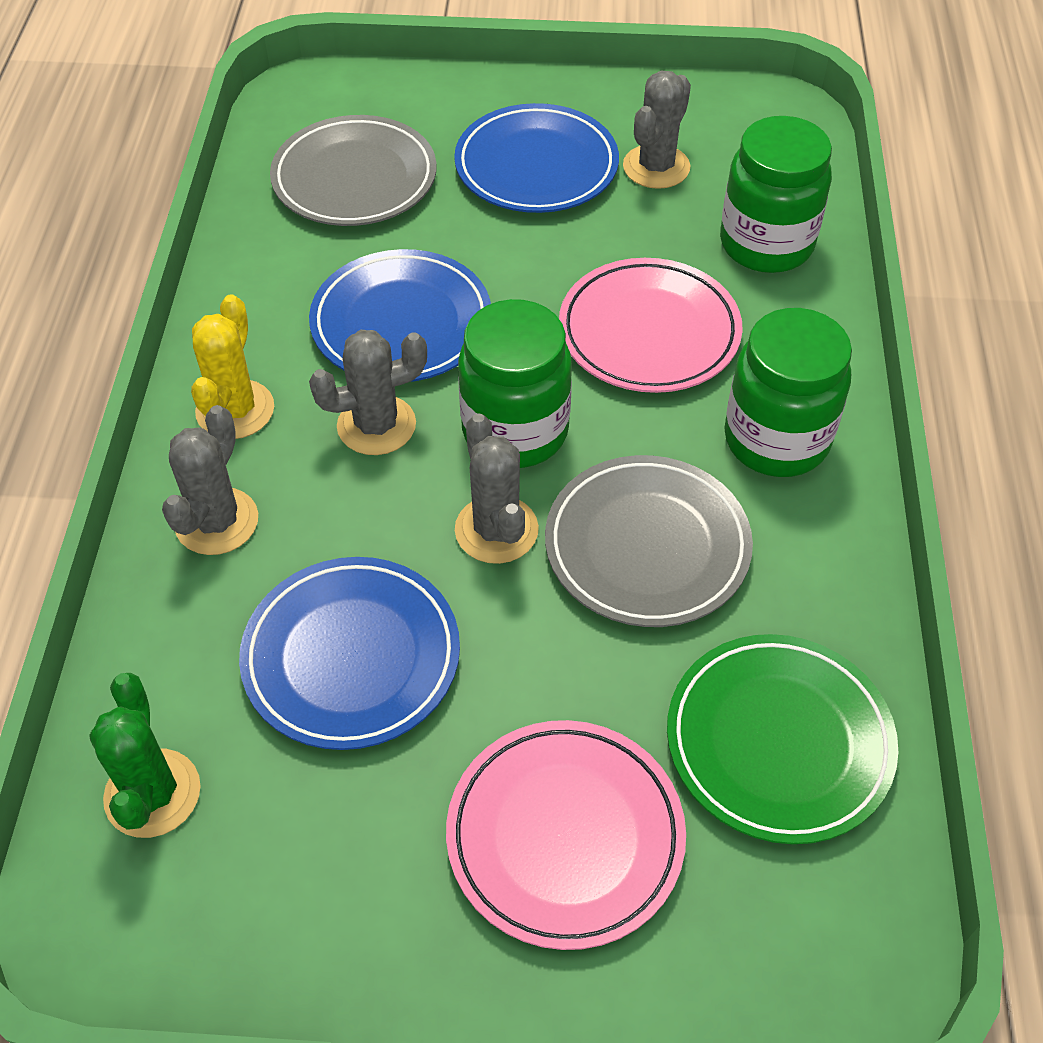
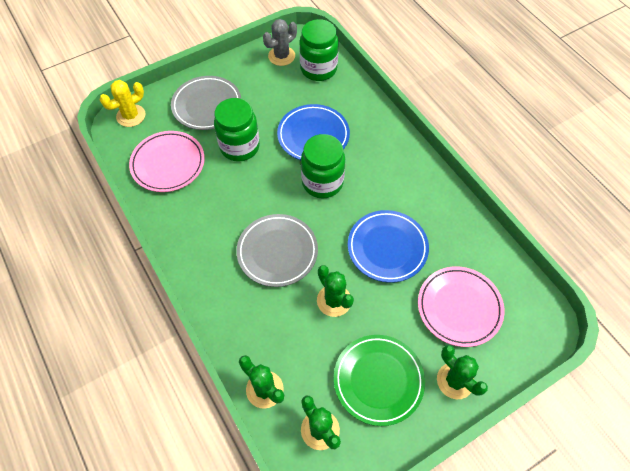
blue plate: 3 -> 2
green cactus: 1 -> 4
grey cactus: 4 -> 1

